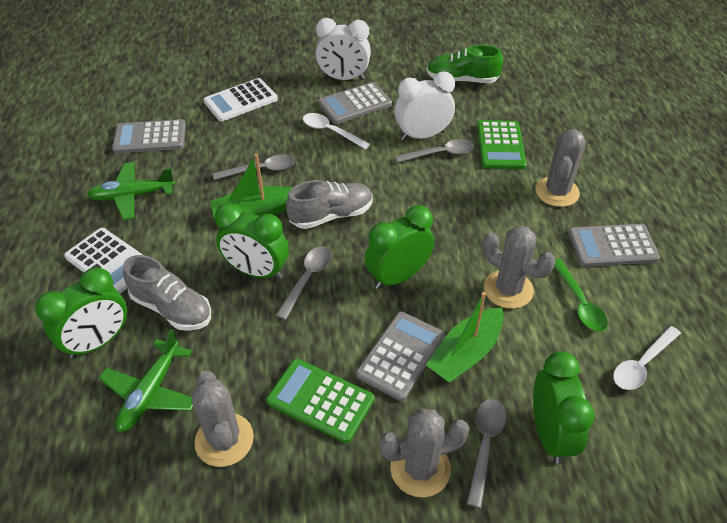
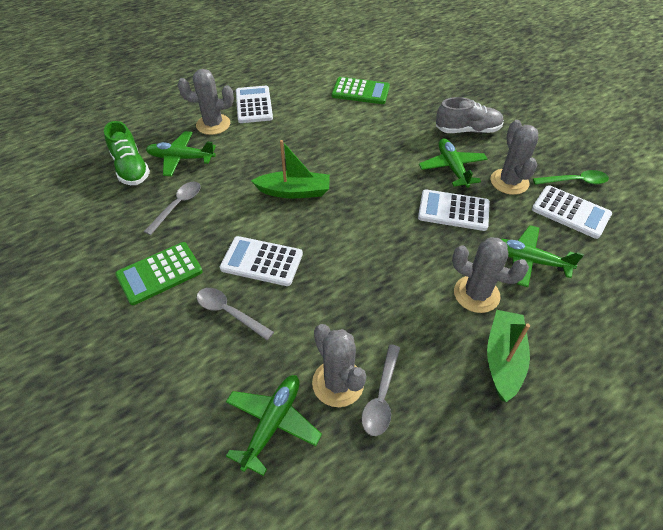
green clock: 4 -> 0
green plane: 2 -> 4
grey calculator: 4 -> 0
grey shoe: 2 -> 1
grey spoon: 4 -> 3
white calculator: 2 -> 4
white clock: 2 -> 0
white spoon: 2 -> 0

